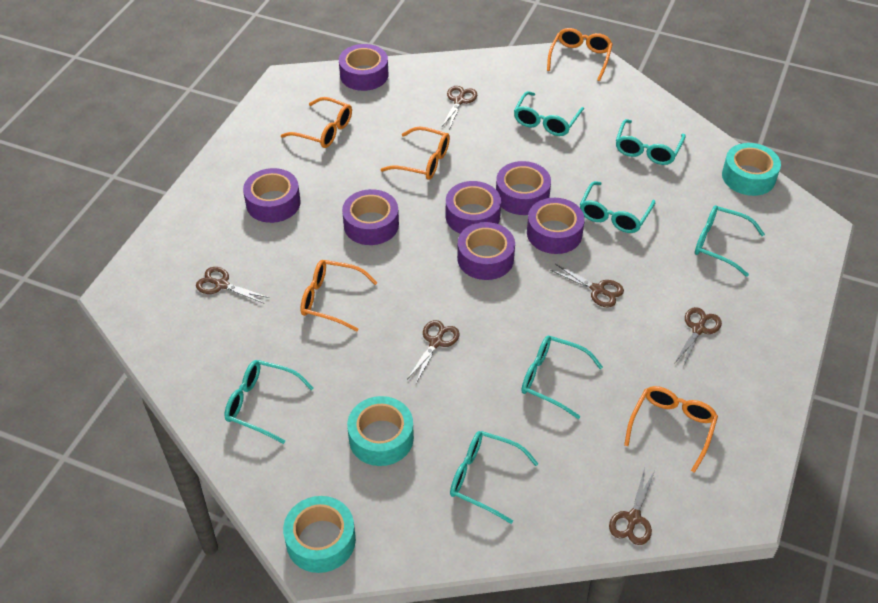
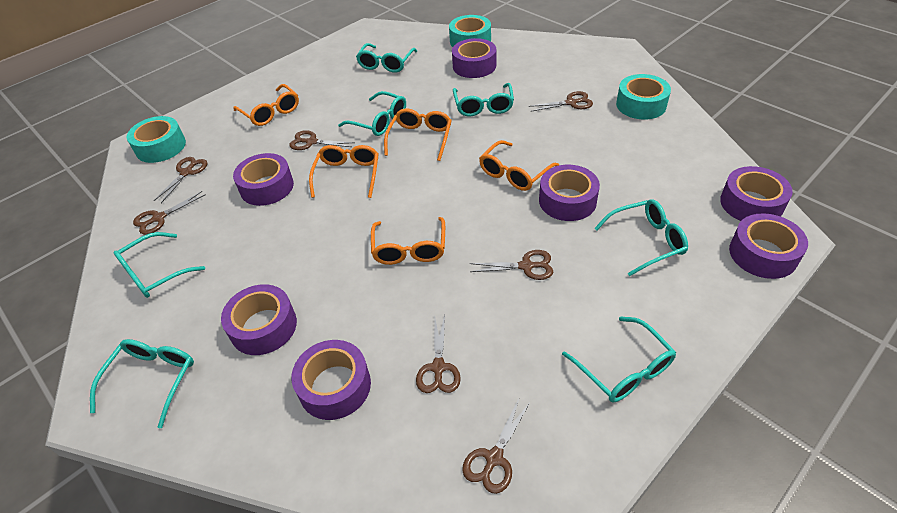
brown scissors: 6 -> 7

